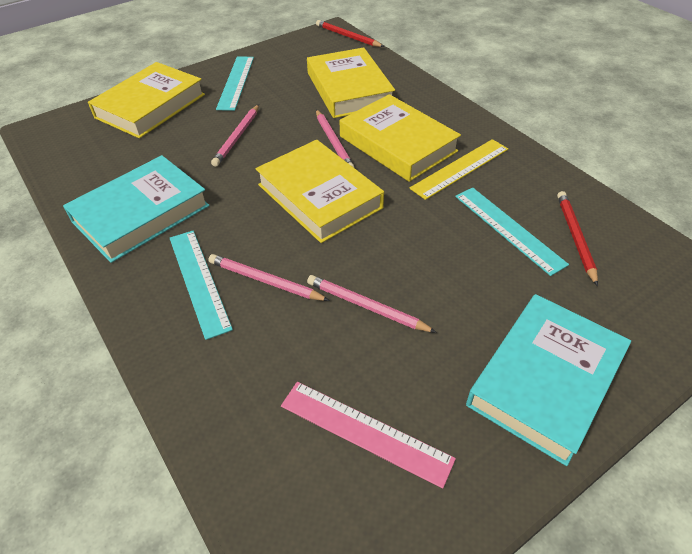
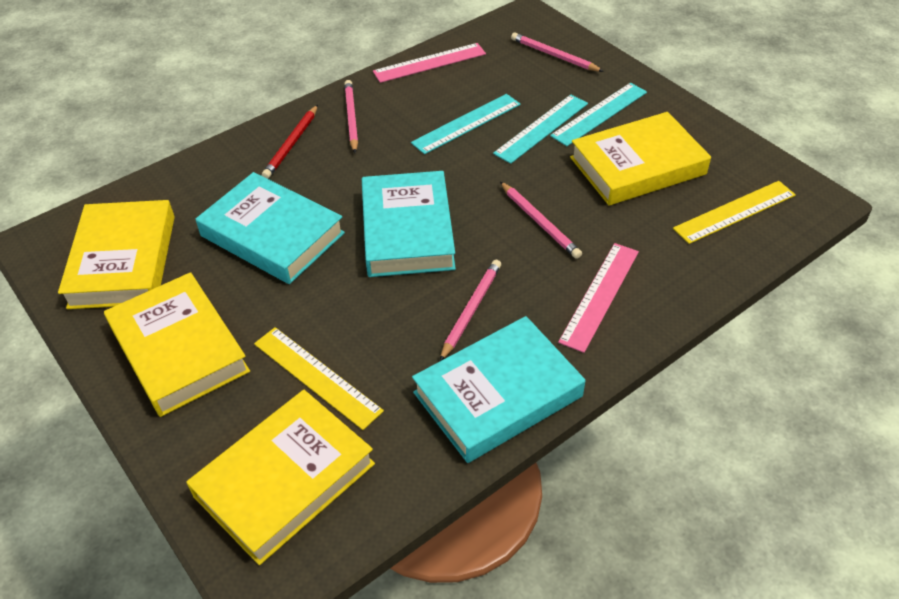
pink ruler: 1 -> 2
red pencil: 2 -> 1
turquoise book: 2 -> 3
yellow ruler: 1 -> 2

